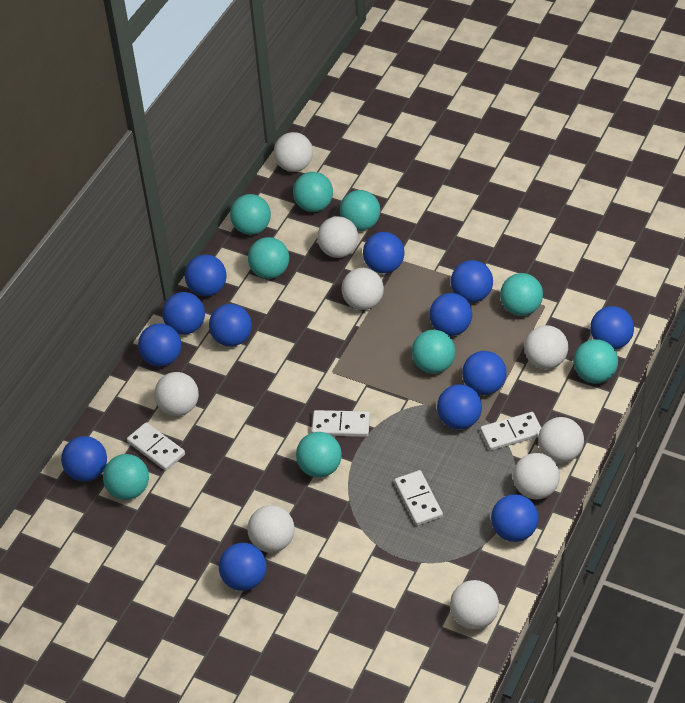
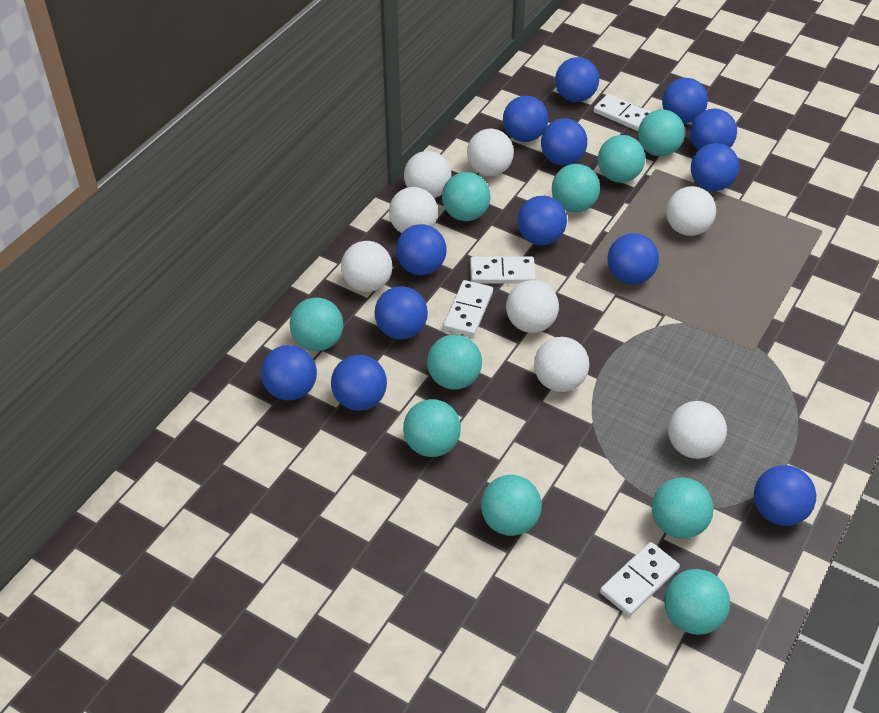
turquoise ball: 9 -> 10
white ball: 9 -> 8

